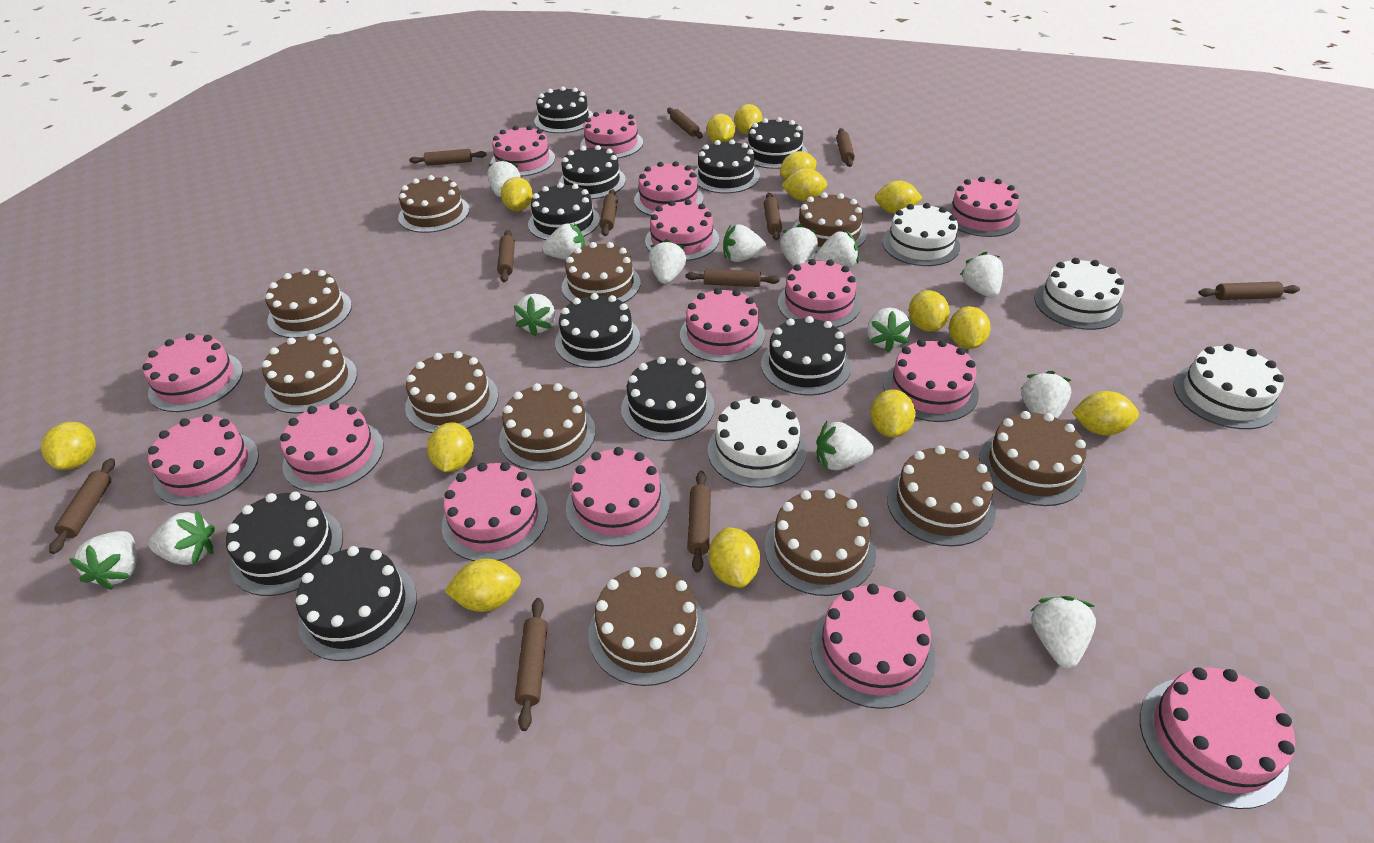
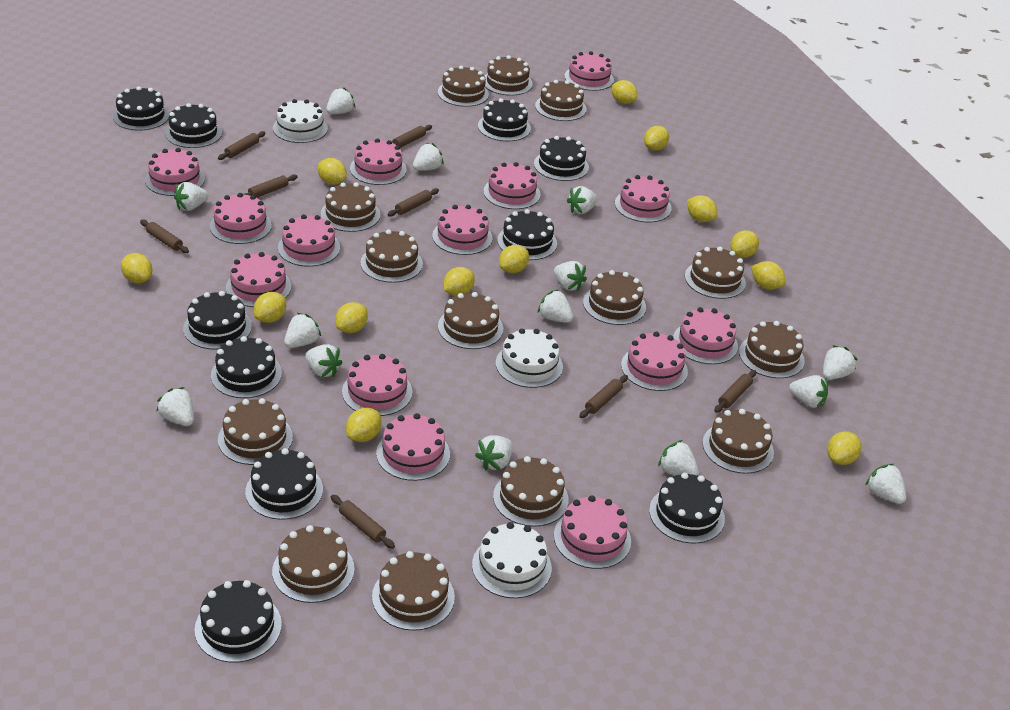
brown cake: 11 -> 14
brown rolling pin: 11 -> 8
pink cake: 15 -> 14
white cake: 4 -> 3
yellow lemon: 14 -> 13

